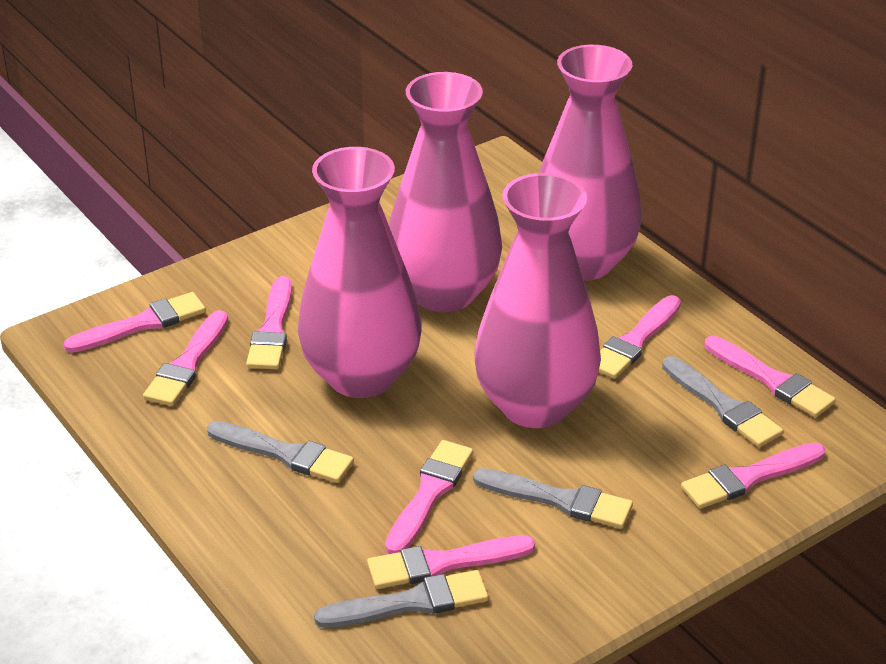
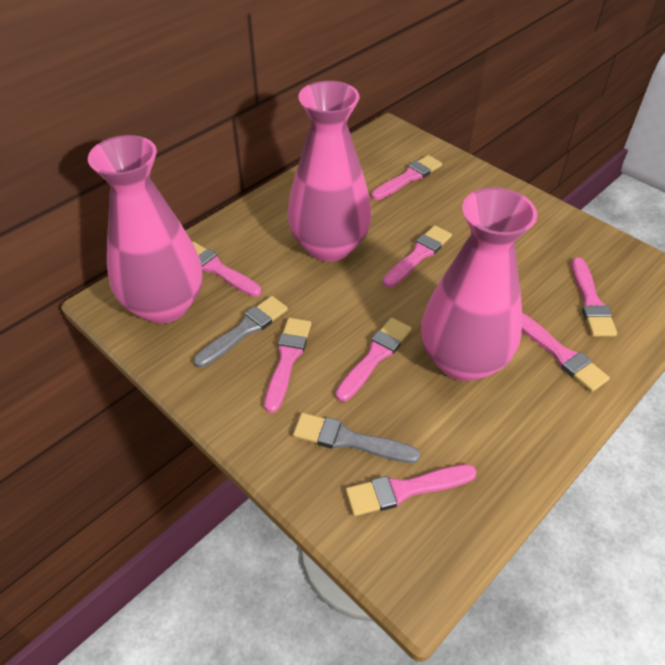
grey brush: 4 -> 2
pink vase: 4 -> 3

